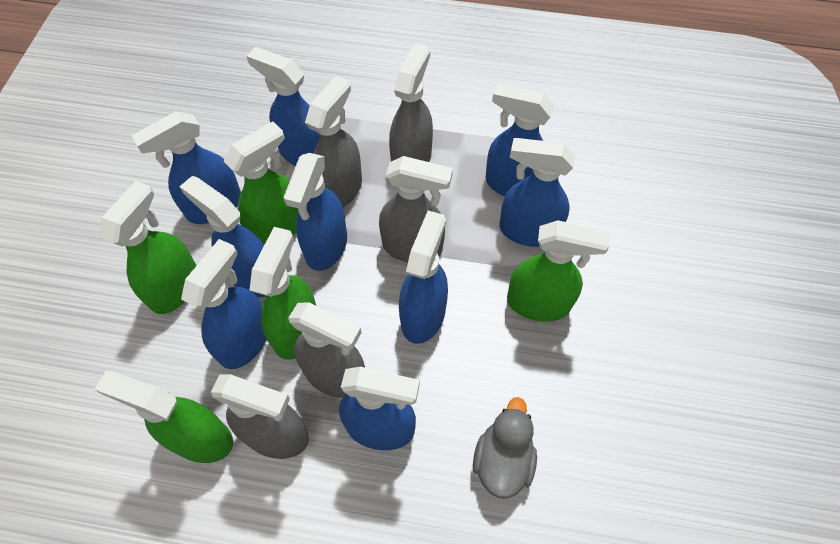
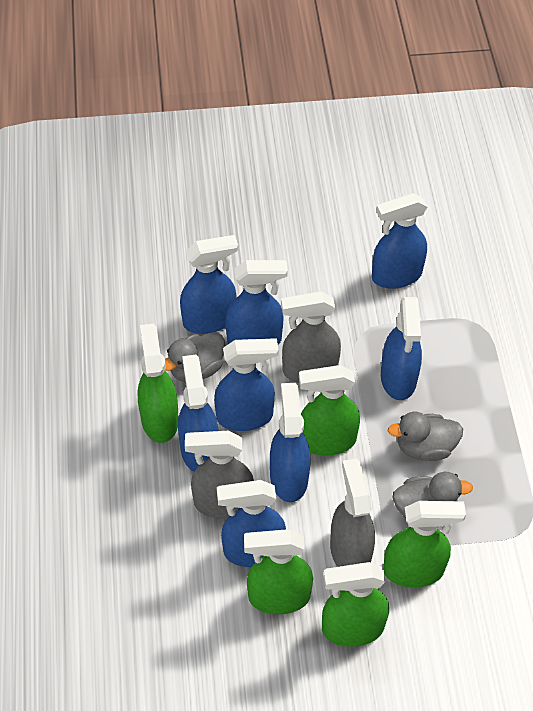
blue spray bottle: 9 -> 8
grey duck: 1 -> 3
grey spray bottle: 5 -> 3

